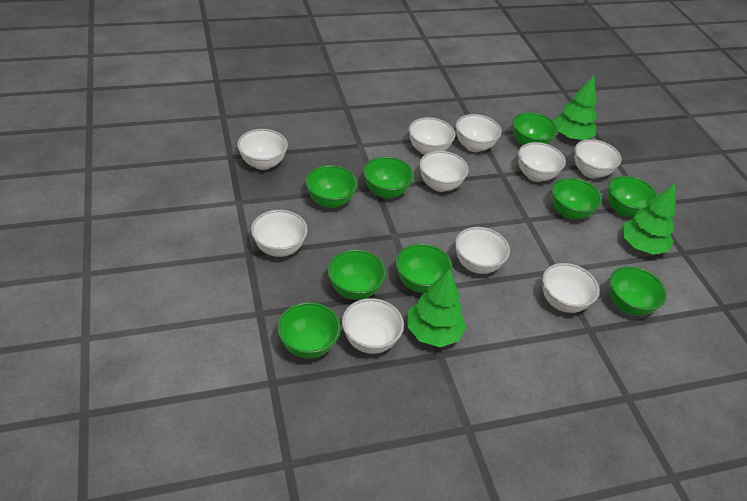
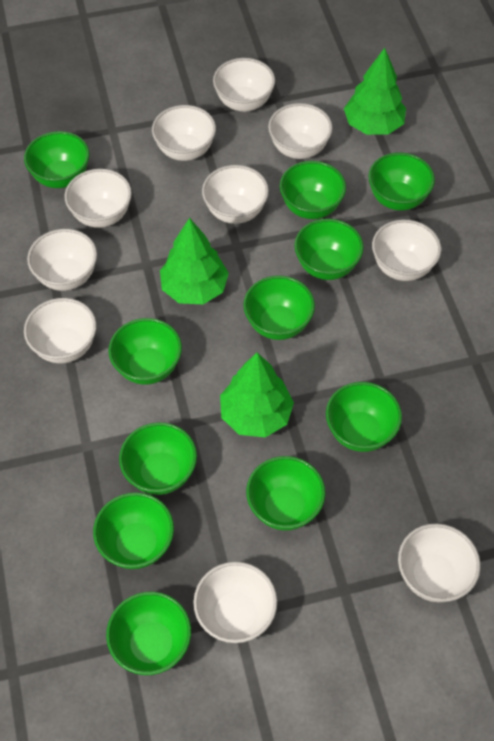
green bowl: 9 -> 11

